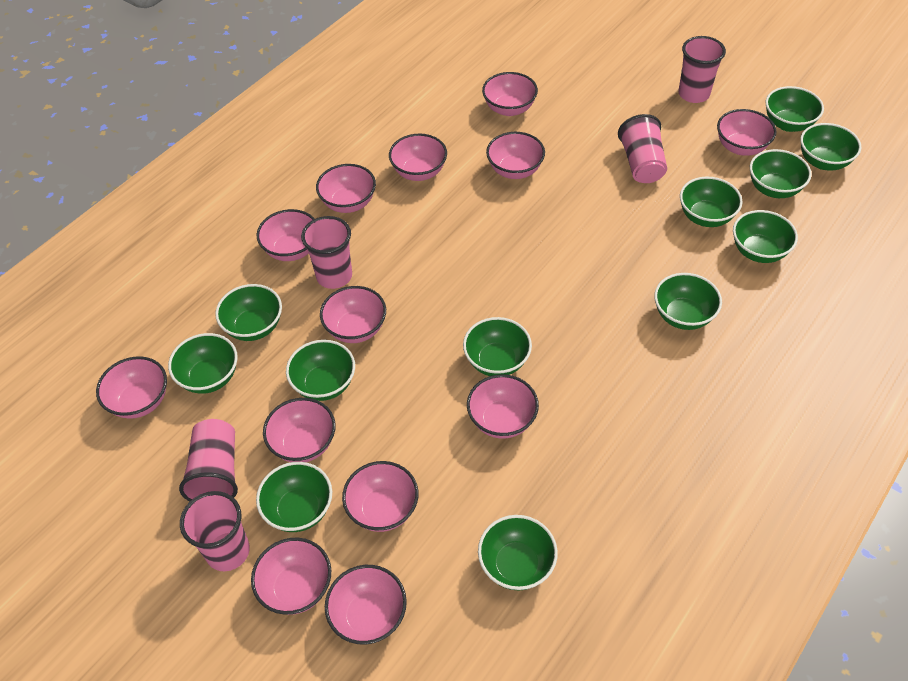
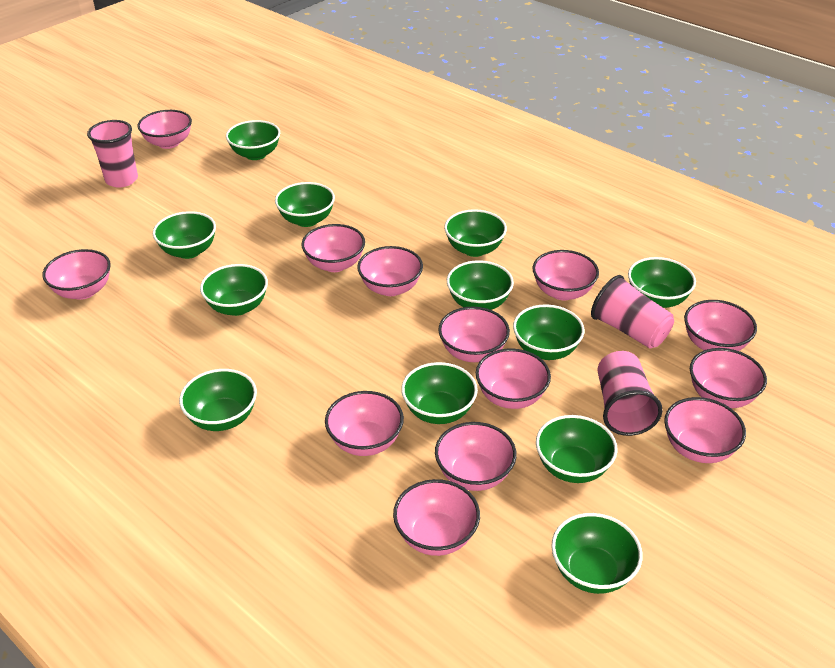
pink cup: 5 -> 3

